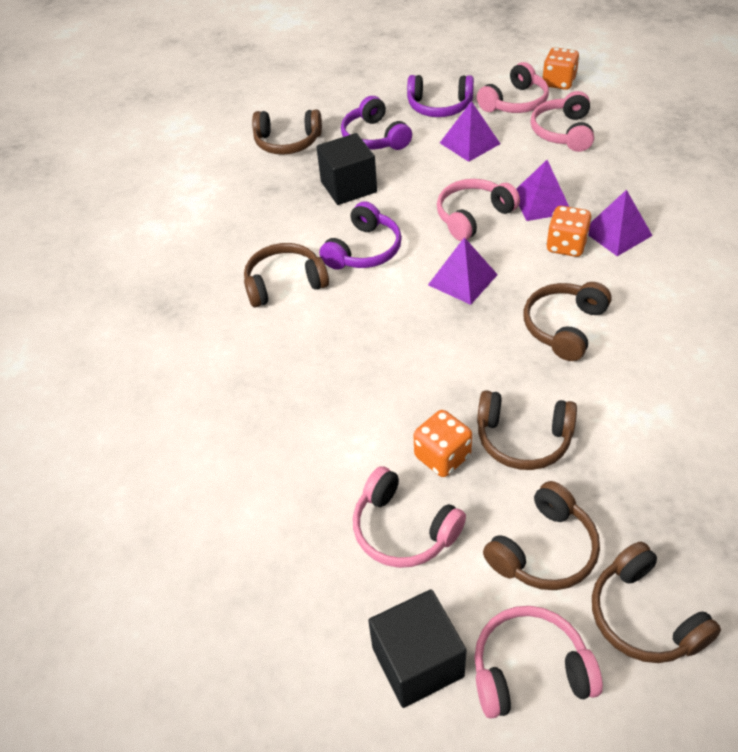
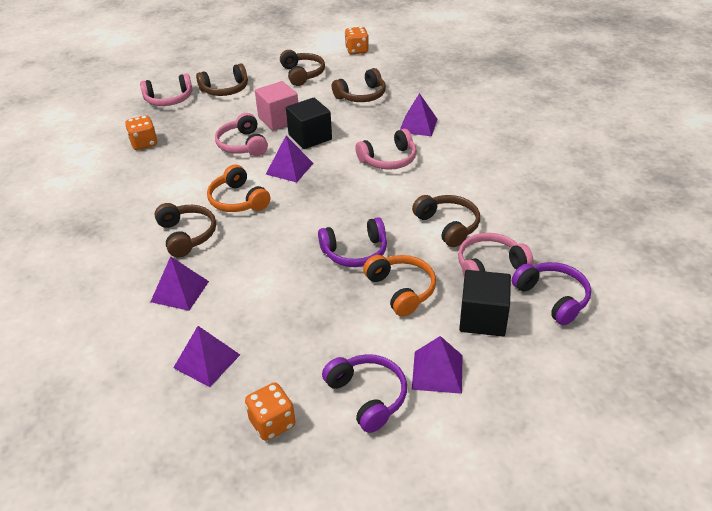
brown headphones: 6 -> 5
orange headphones: 0 -> 2
pink cube: 0 -> 1
pink headphones: 5 -> 4
purple pyramid: 4 -> 5

